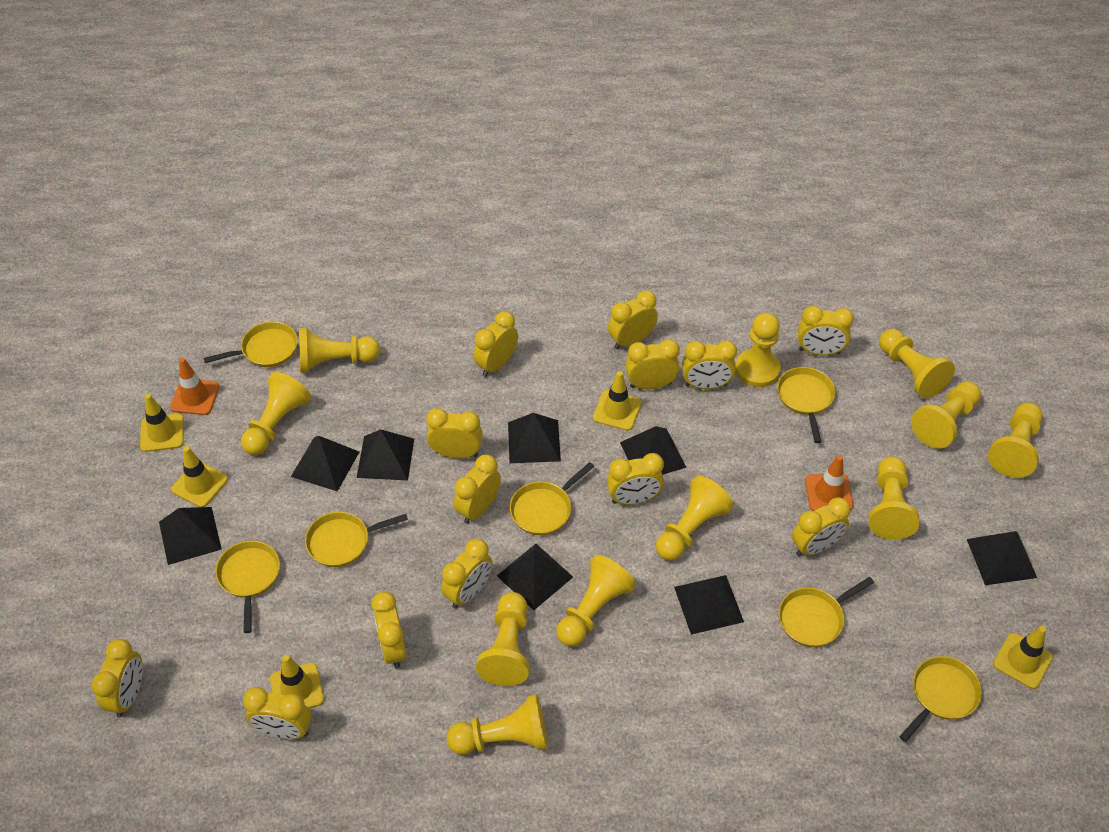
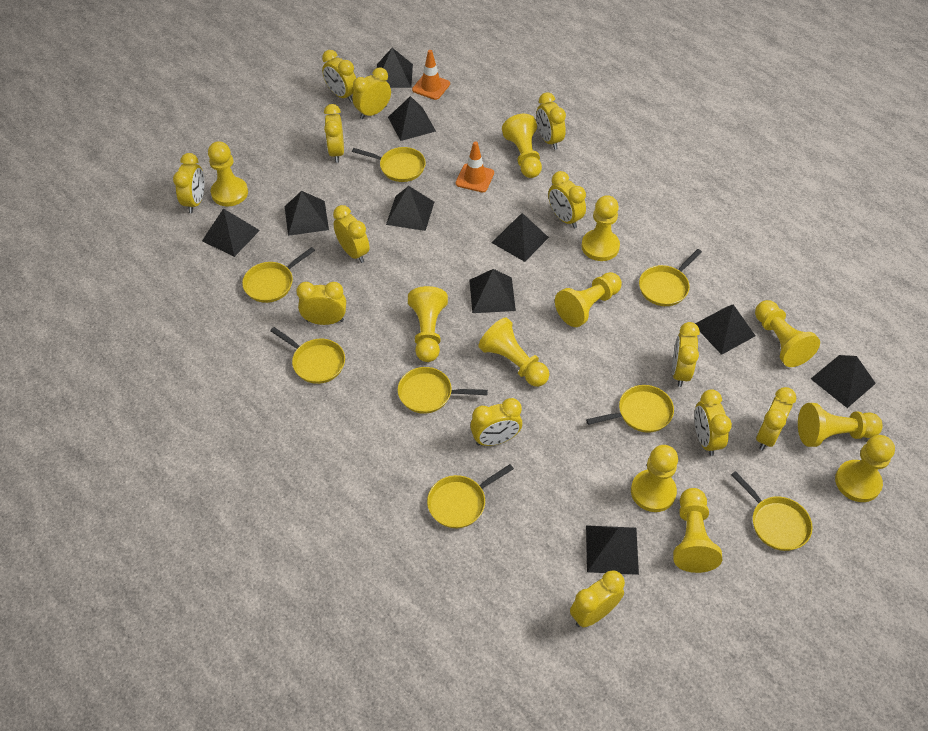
black pyramid: 8 -> 10
yellow pan: 7 -> 8
yellow traffic cone: 5 -> 0

